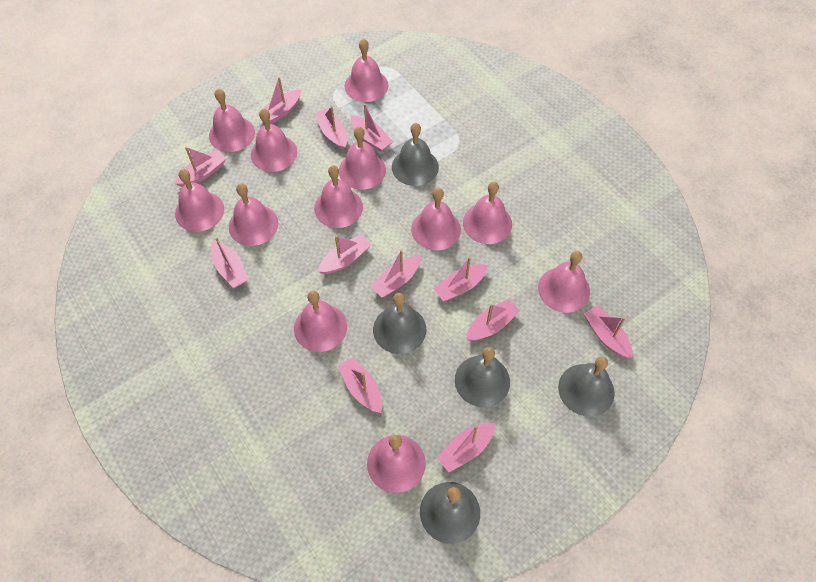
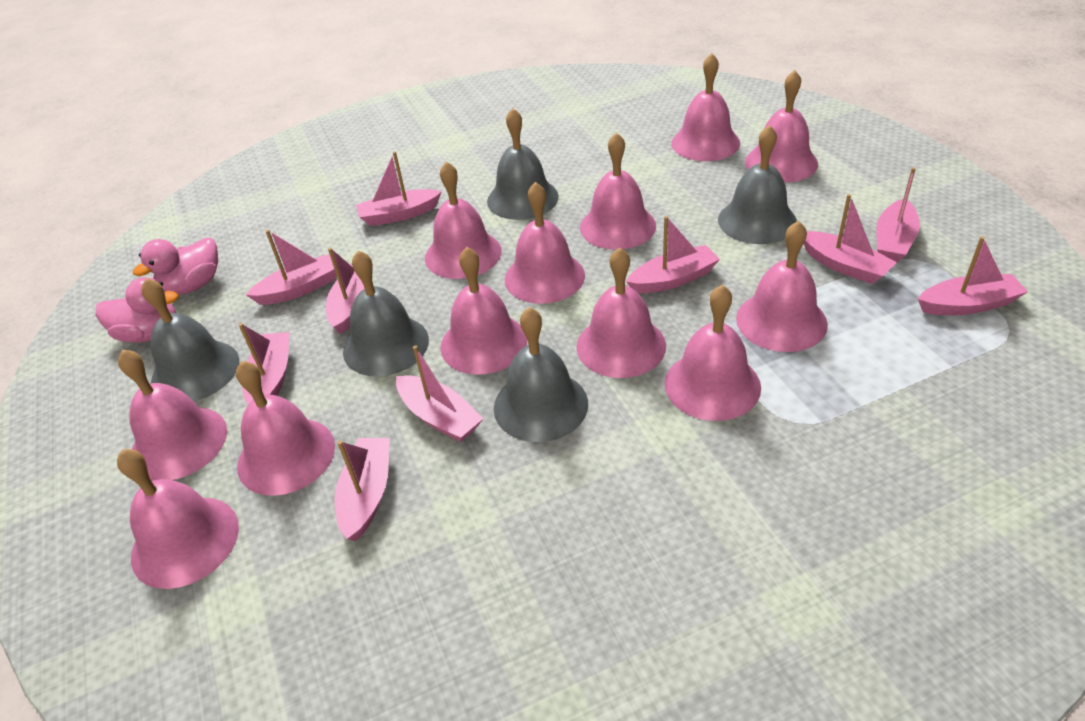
pink boat: 12 -> 10
pink duck: 0 -> 2

